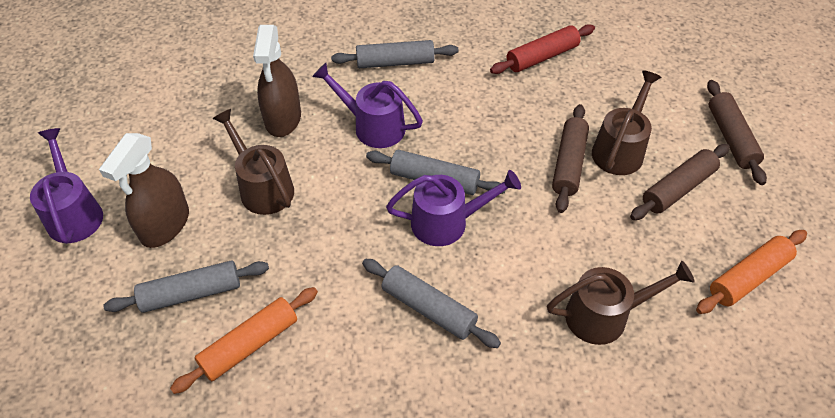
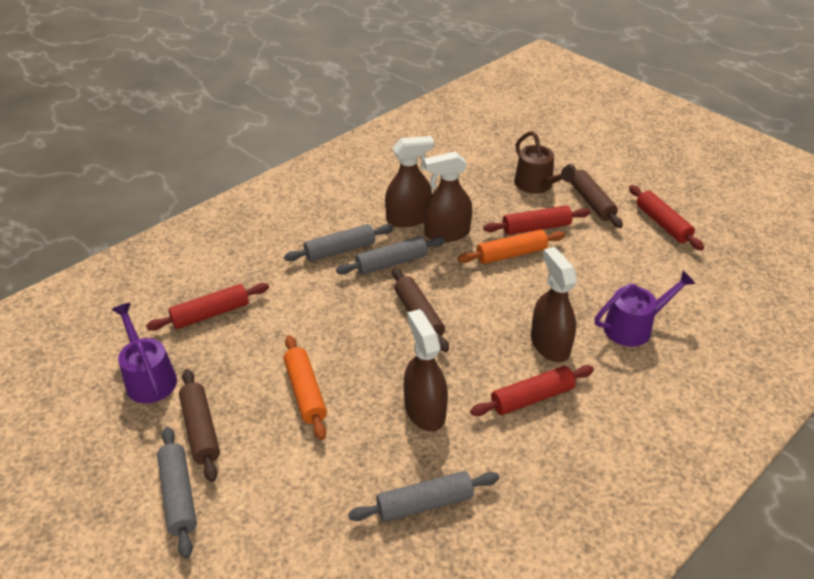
brown spray bottle: 2 -> 4
brown watering can: 3 -> 1
purple watering can: 3 -> 2
red rolling pin: 1 -> 4

